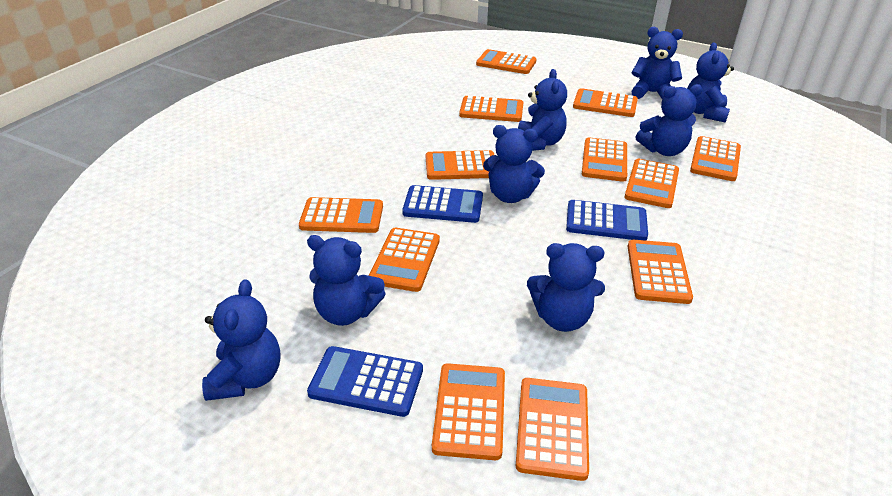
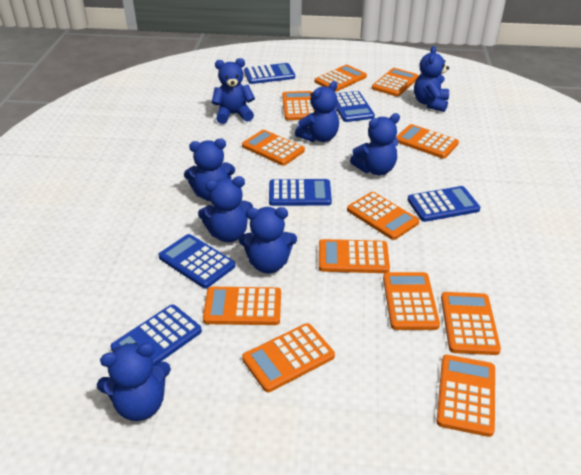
blue calculator: 3 -> 6

